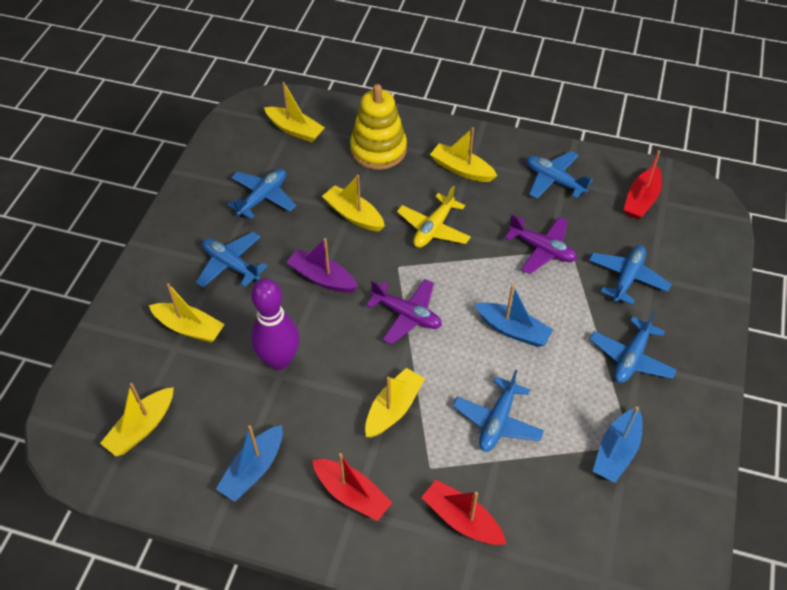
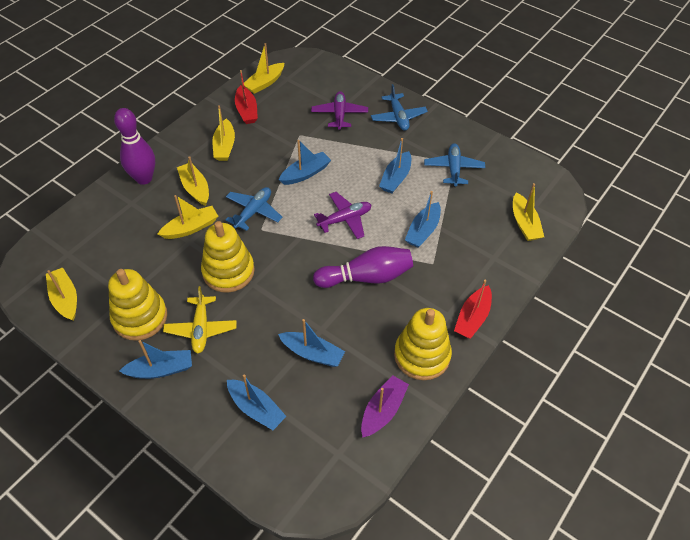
blue boat: 3 -> 6
blue plane: 6 -> 3
purple bowling pin: 1 -> 2
red boat: 3 -> 2
yellow stacking toy: 1 -> 3

